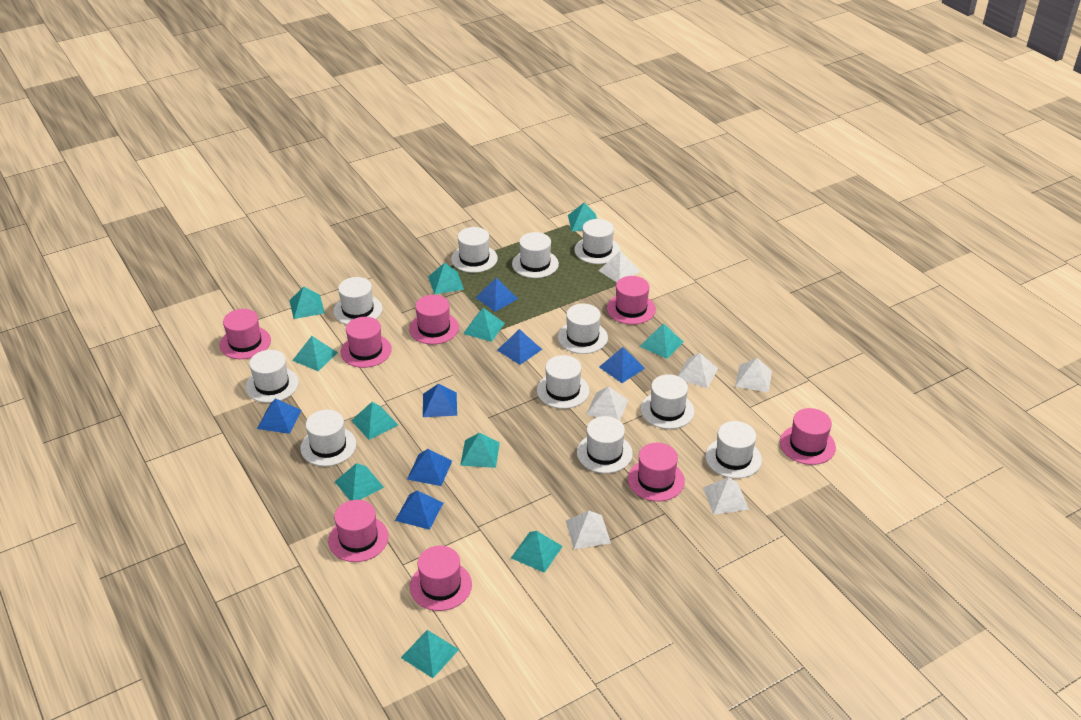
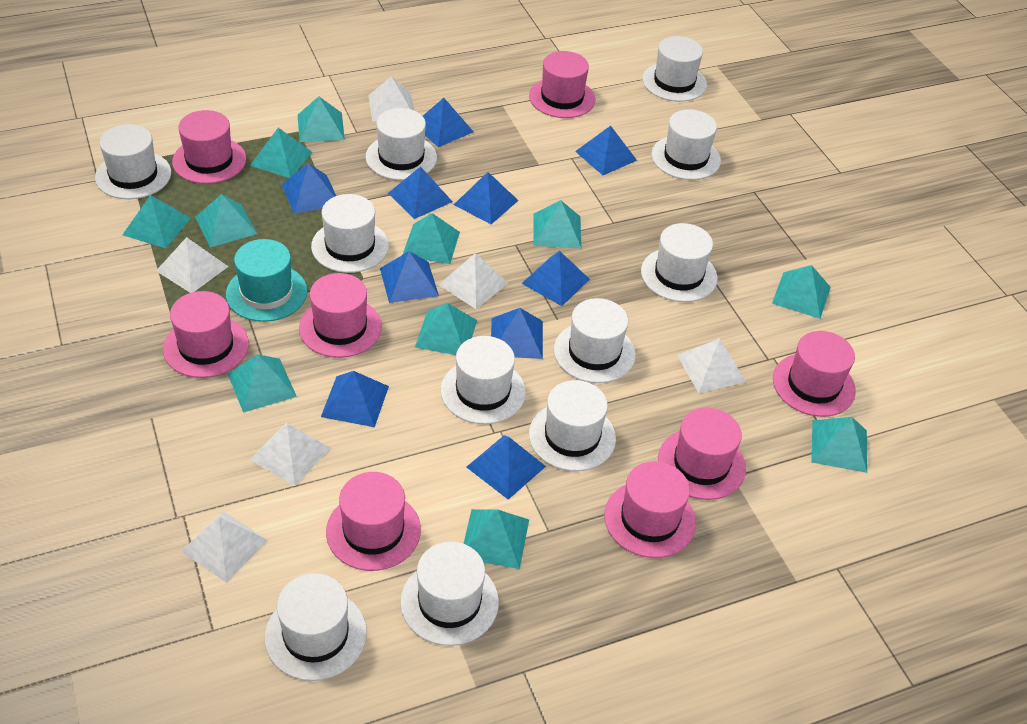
blue pyramid: 7 -> 10
turquoise hat: 0 -> 1

